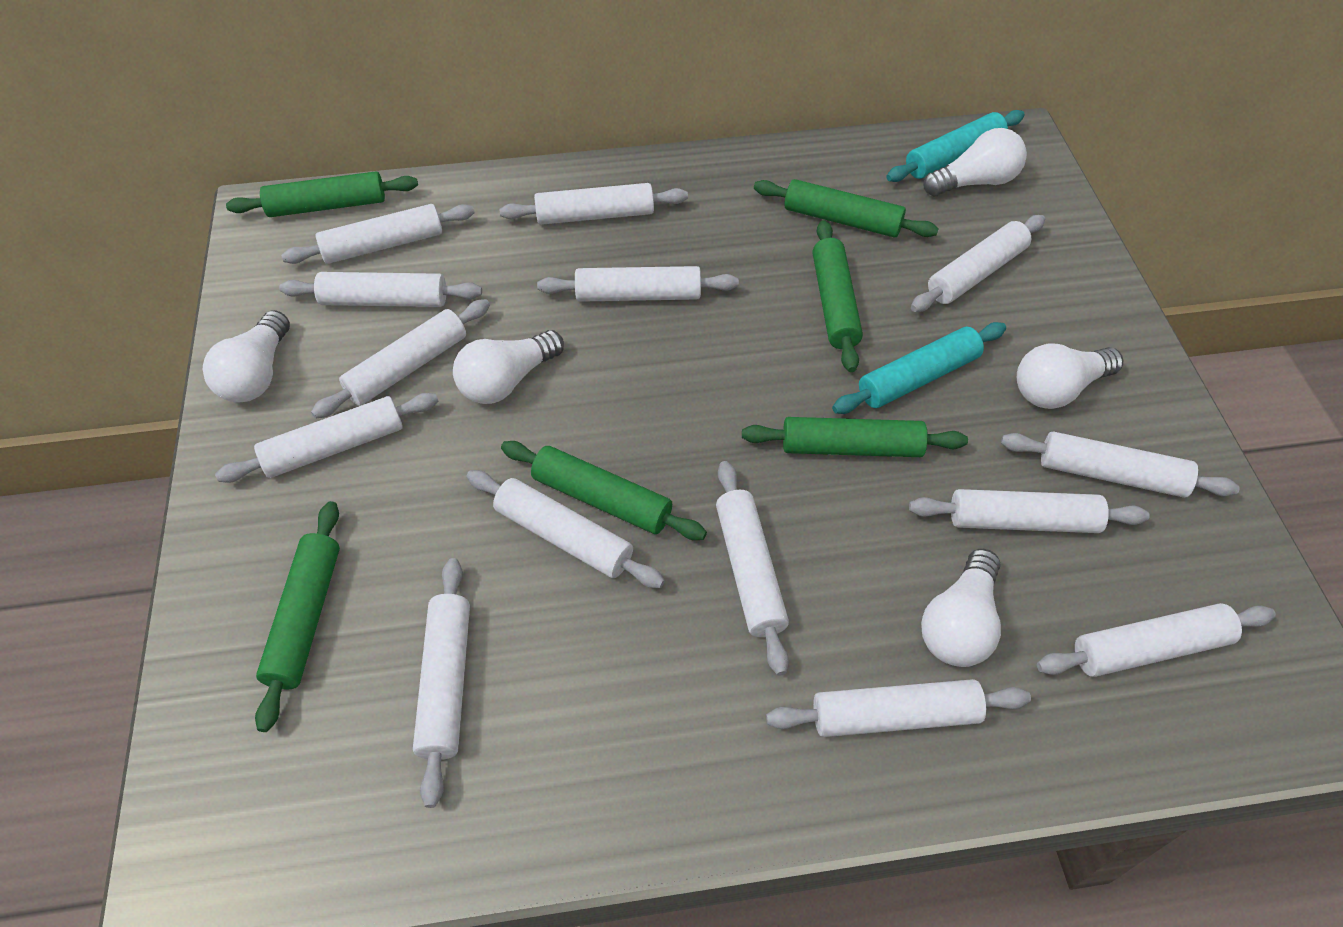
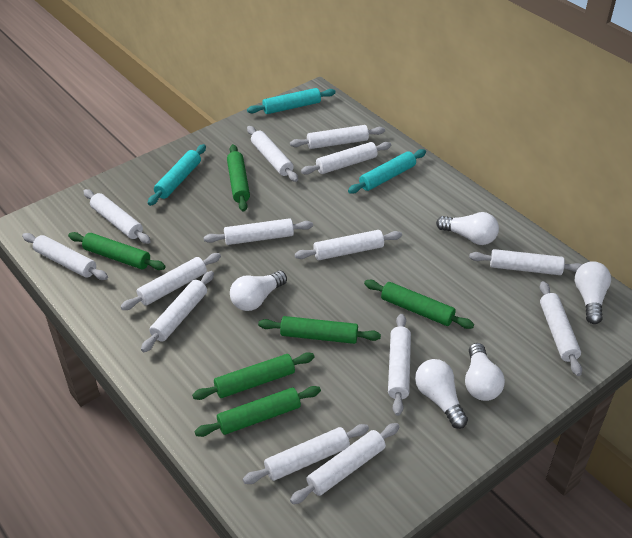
turquoise rolling pin: 2 -> 3

